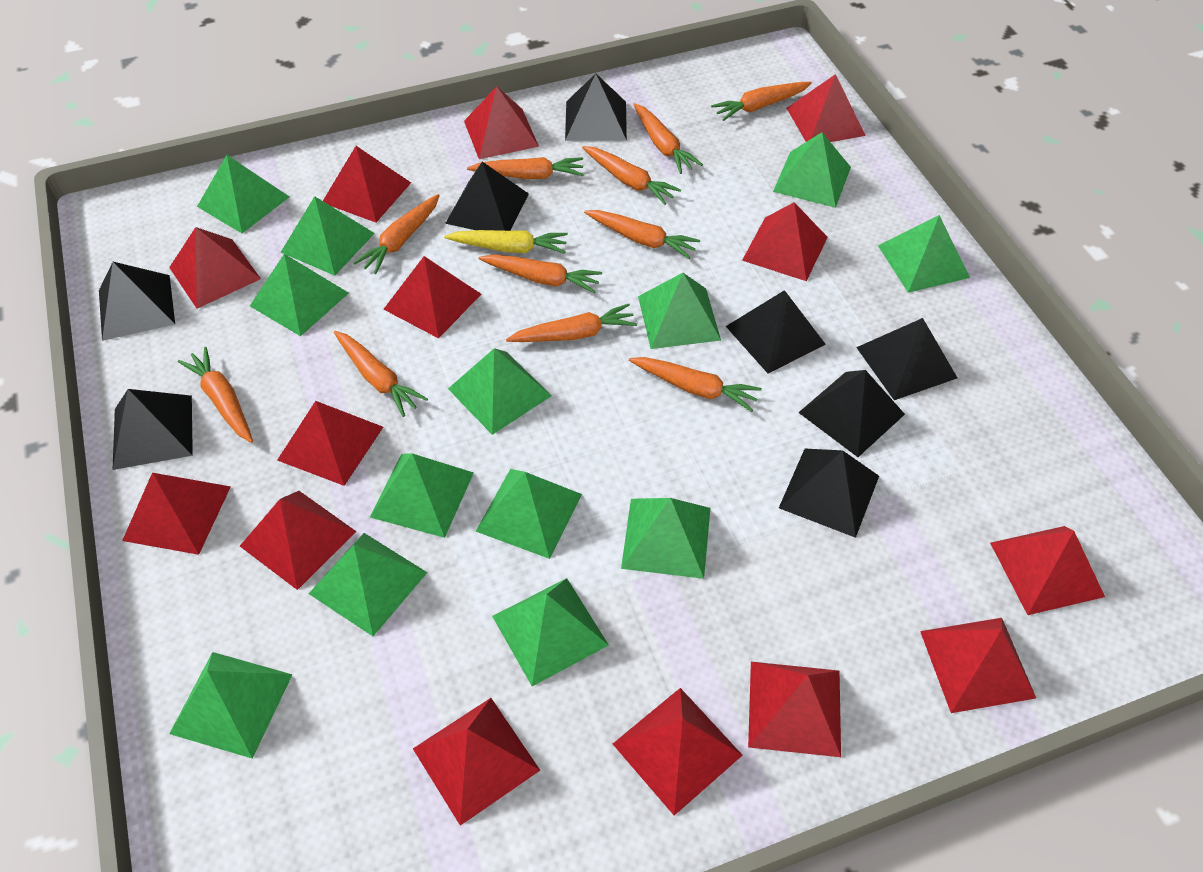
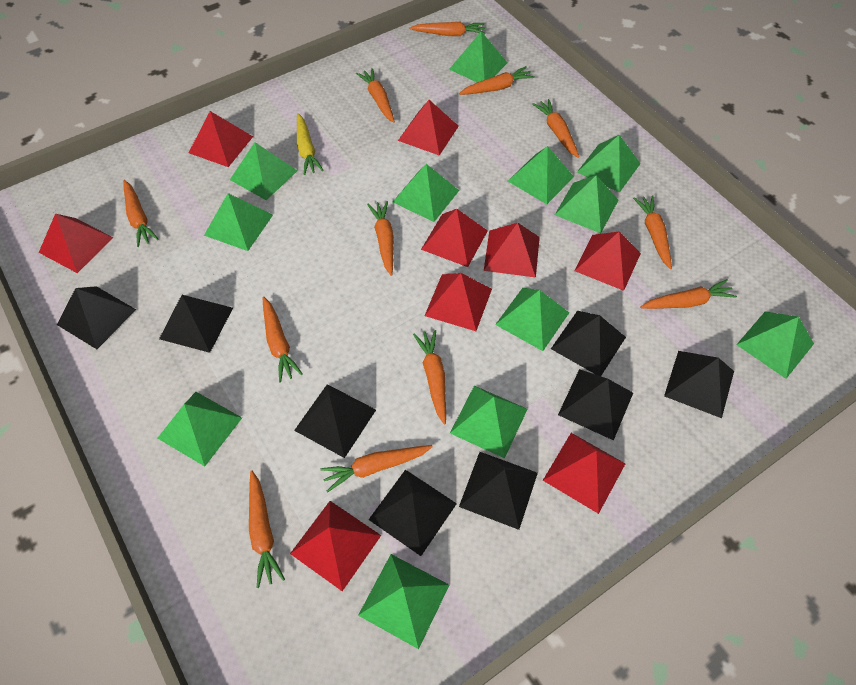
green pyramid: 13 -> 12
orange carrot: 11 -> 12
red pyramid: 14 -> 9

